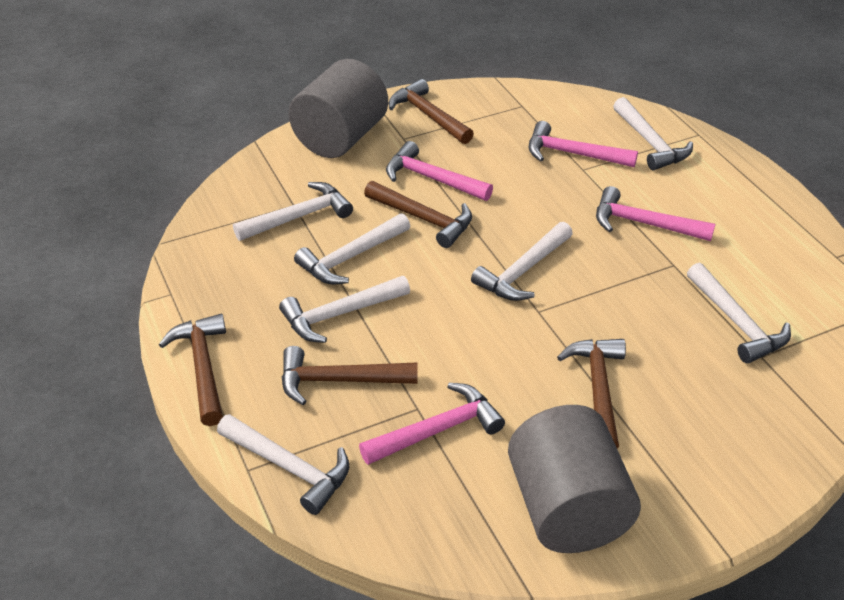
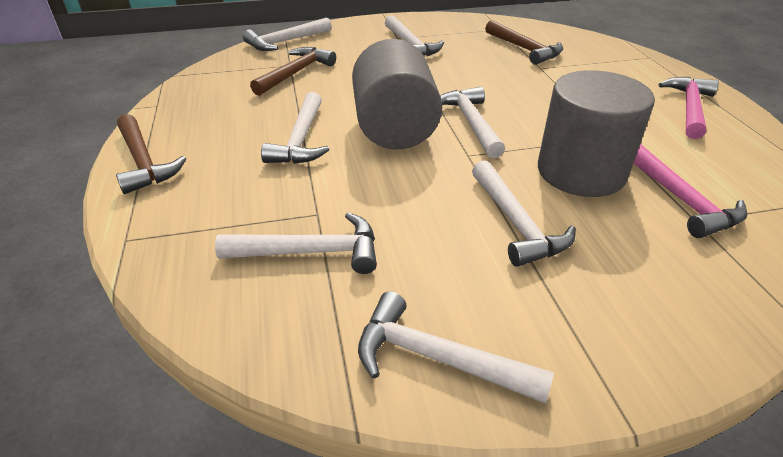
brown hammer: 5 -> 3
pink hammer: 4 -> 2

